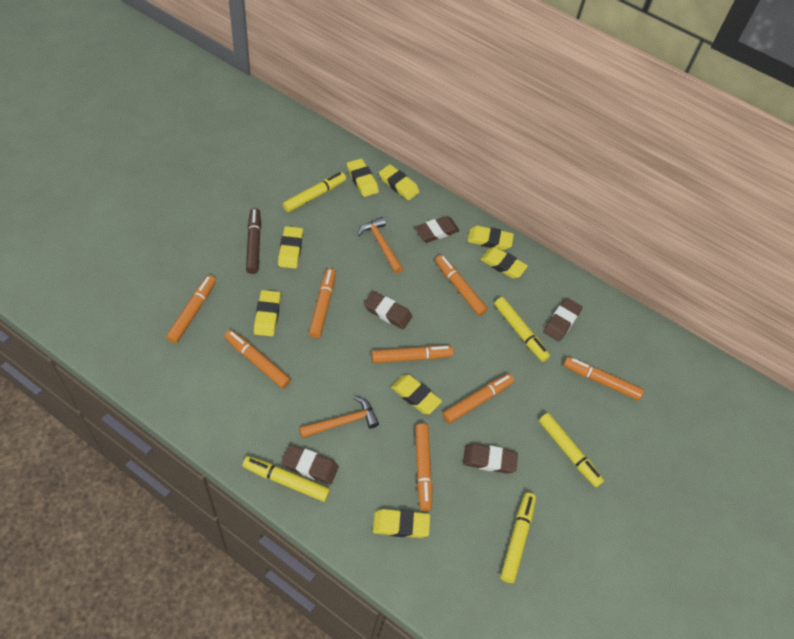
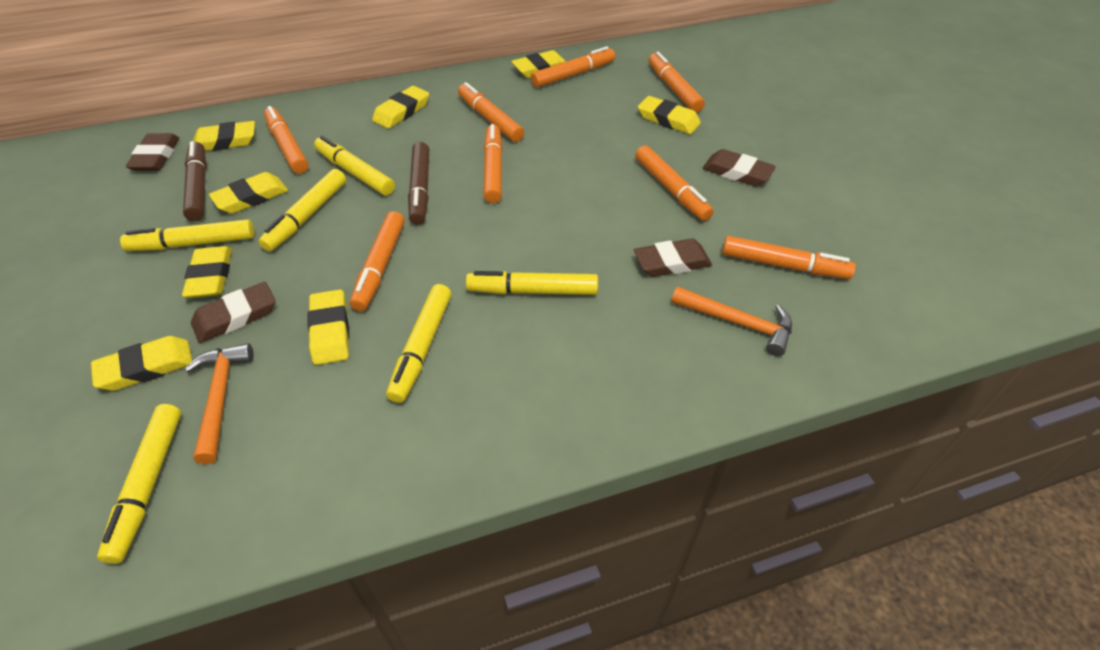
brown eraser: 5 -> 4
brown marker: 1 -> 2
yellow marker: 5 -> 6

